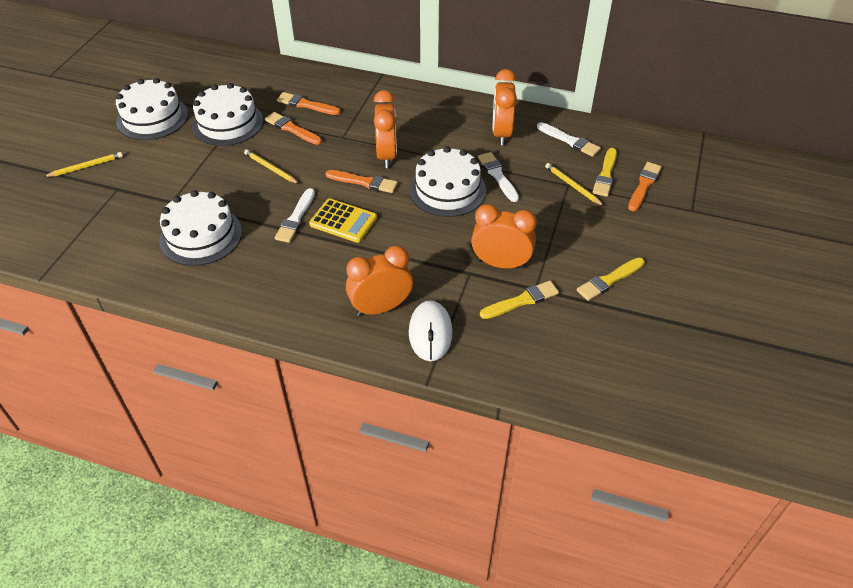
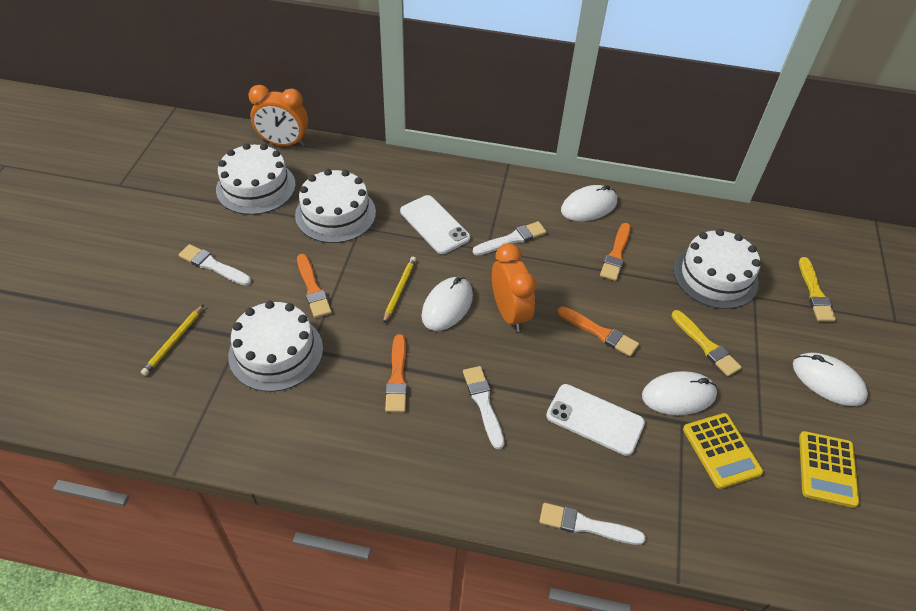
orange clock: 4 -> 2
white brush: 3 -> 4
white mouse: 1 -> 4
white phone: 0 -> 2
yellow brush: 3 -> 2
yellow calculator: 1 -> 2
yellow pencil: 3 -> 2

